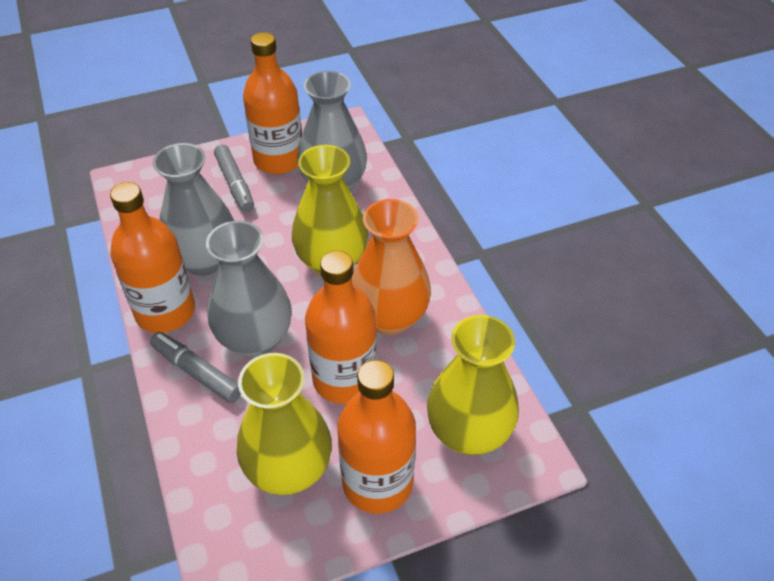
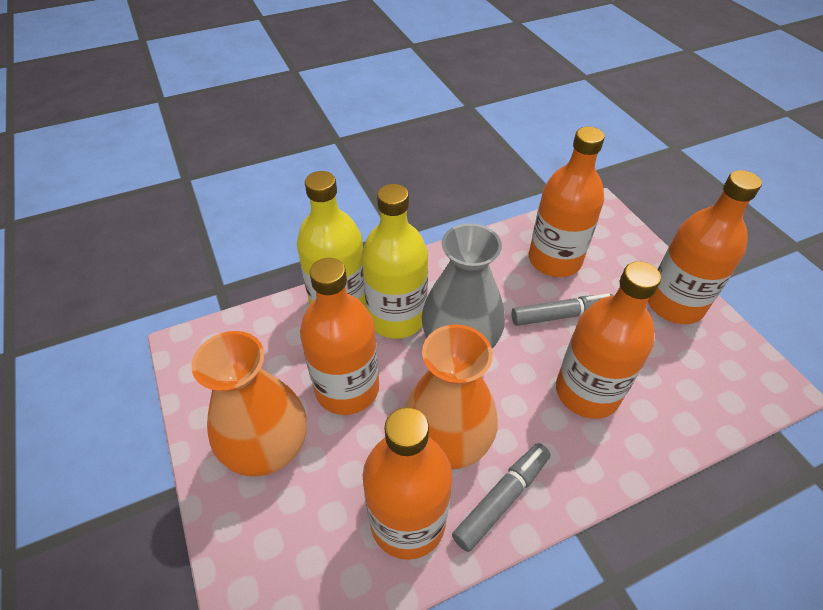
grey vase: 3 -> 1
orange bottle: 4 -> 5
orange vase: 1 -> 2
yellow bottle: 0 -> 2
yellow vase: 3 -> 0

